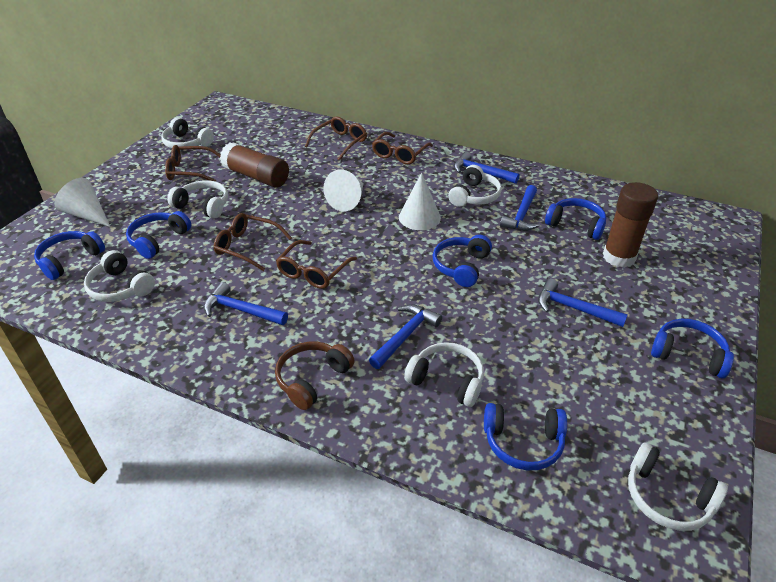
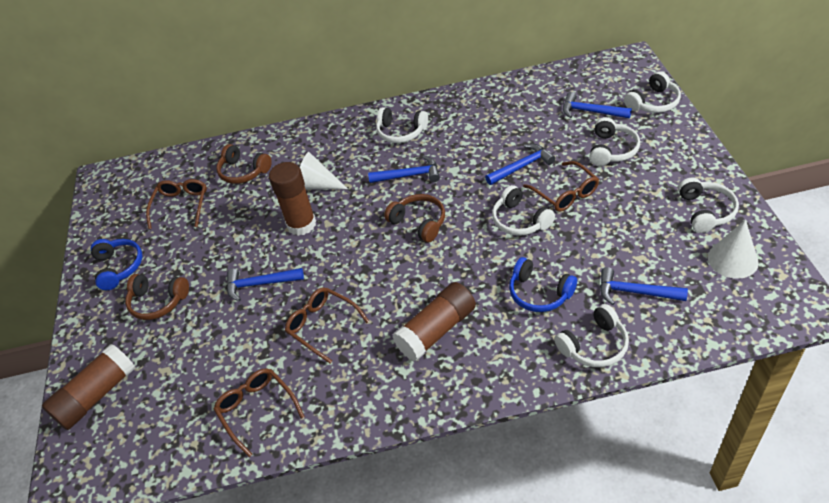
blue headphones: 6 -> 2
brown glasses: 5 -> 4
brown glue stick: 2 -> 3
brown headphones: 1 -> 3
white cone: 3 -> 2

